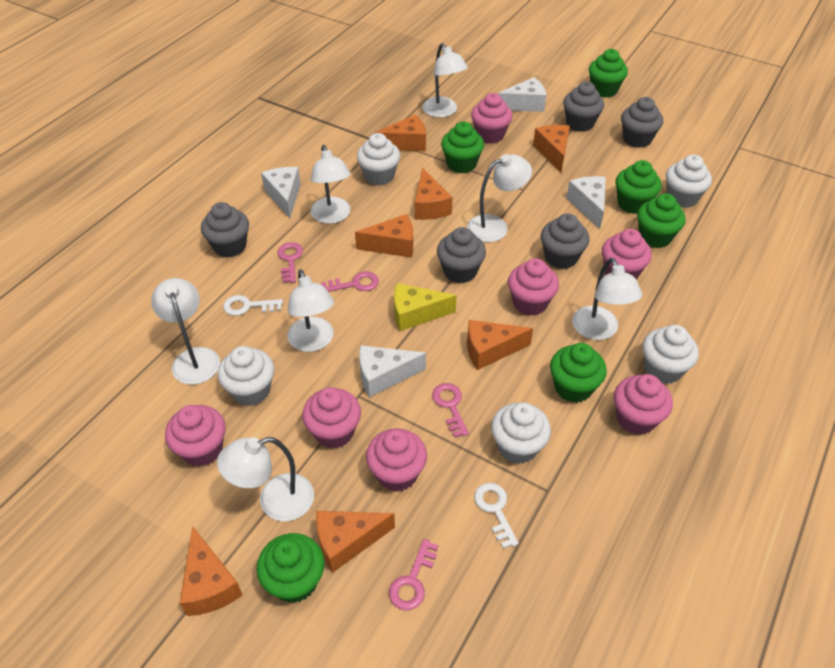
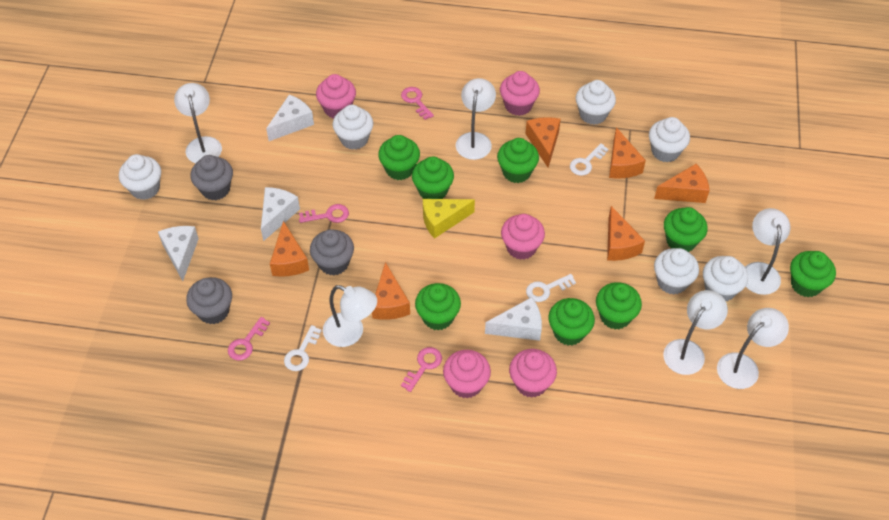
green cupcake: 6 -> 8
grey cupcake: 5 -> 3
orange cheese: 7 -> 6
pink cupcake: 7 -> 5
white cupcake: 5 -> 6
white key: 2 -> 3
white lamp: 7 -> 6

